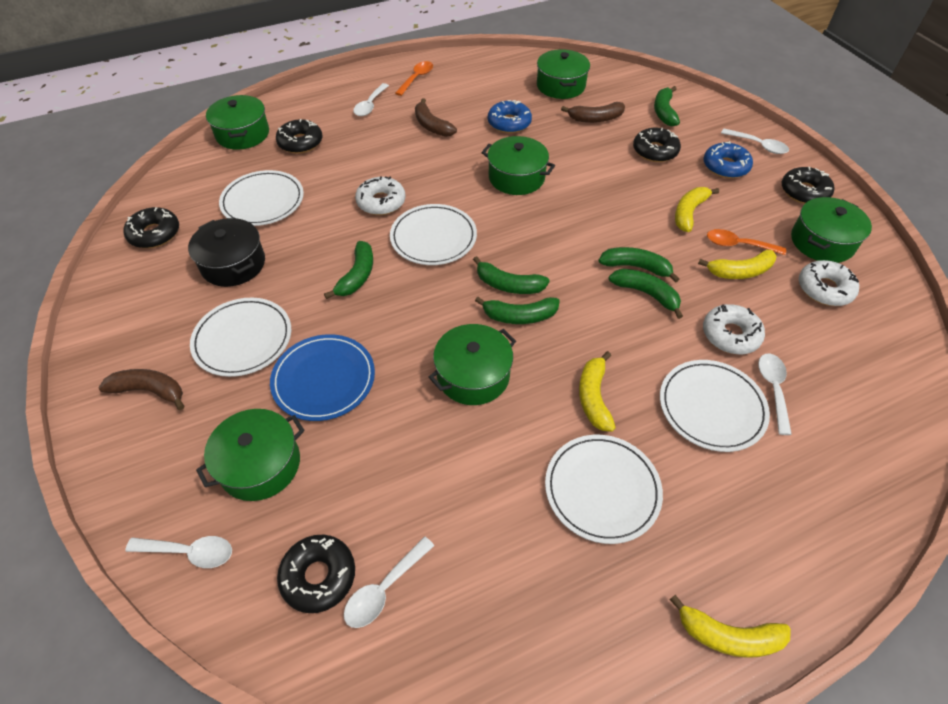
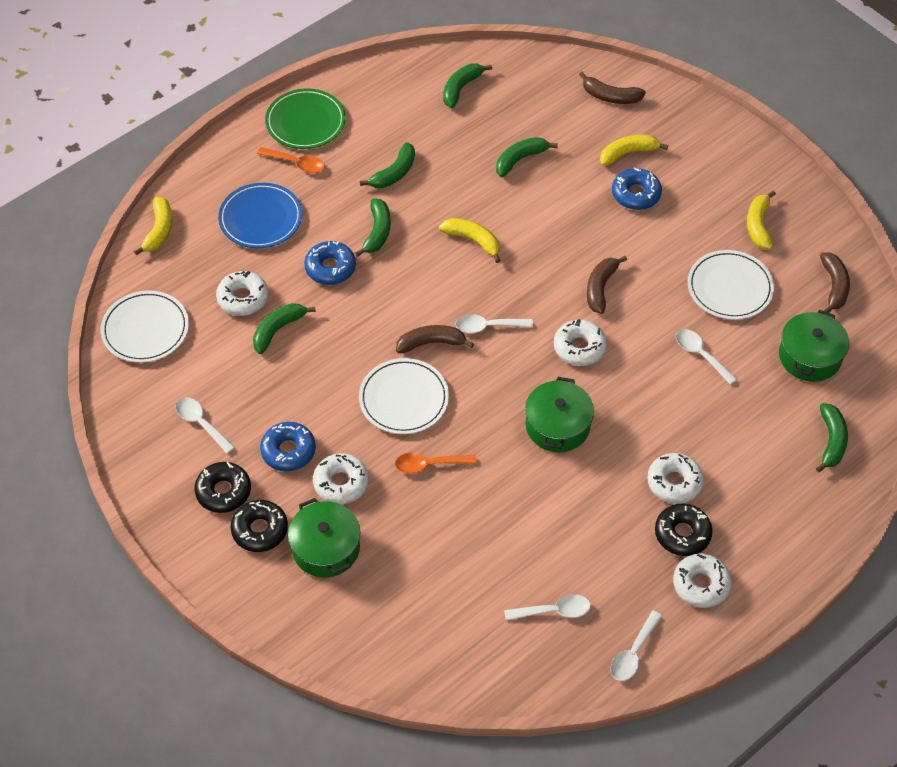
black donut: 5 -> 3
black pot: 1 -> 0
blue donut: 2 -> 3
brown banana: 3 -> 4
green plate: 0 -> 1
green pot: 6 -> 3
white donut: 3 -> 5
white plate: 5 -> 3

